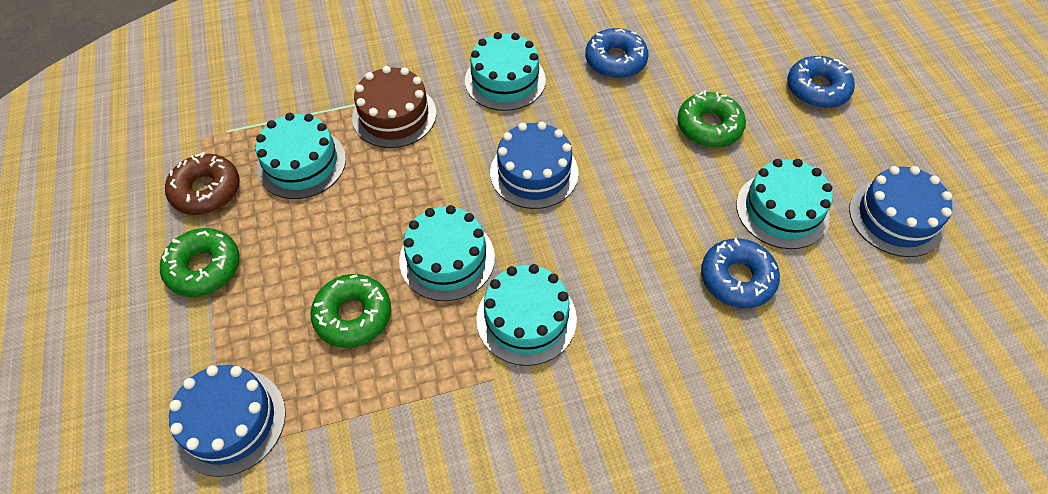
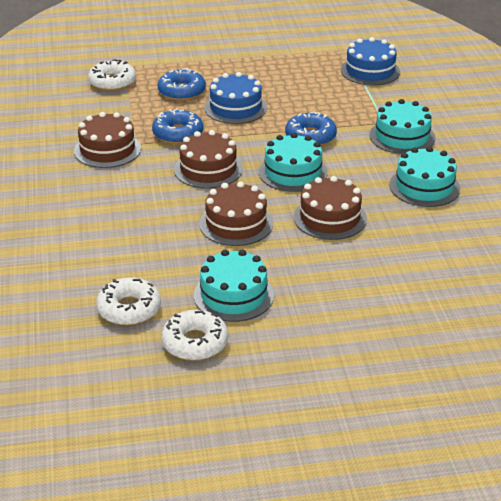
blue cake: 3 -> 2
brown cake: 1 -> 4
brown donut: 1 -> 0
green donut: 3 -> 0
turquoise cake: 5 -> 4
white donut: 0 -> 3

